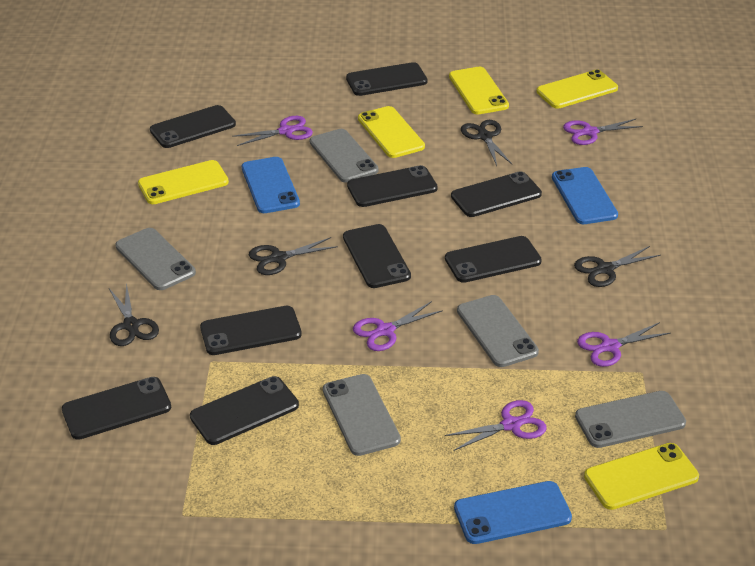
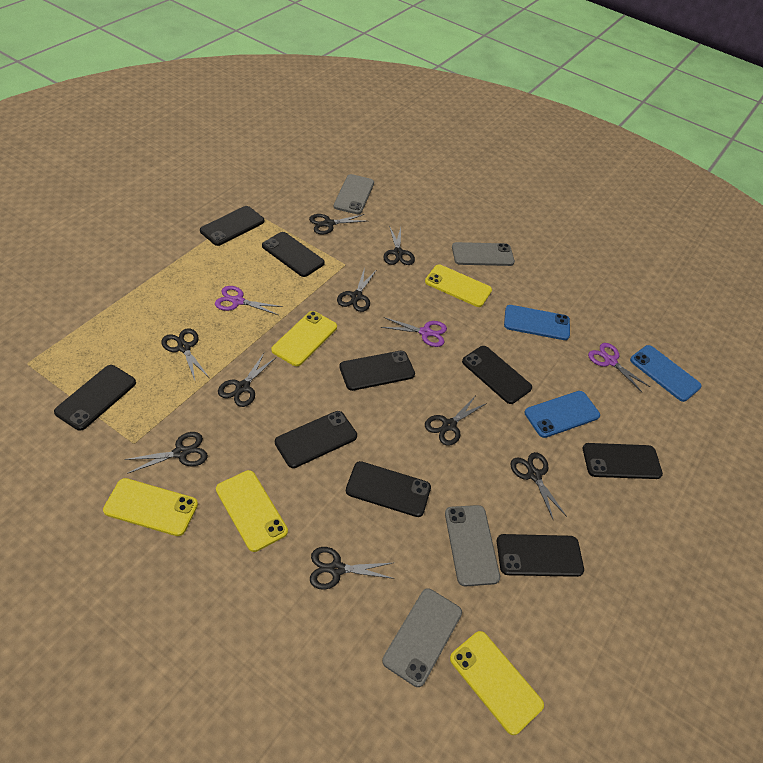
black scissors: 4 -> 9
grey phone: 5 -> 4
purple scissors: 5 -> 3

